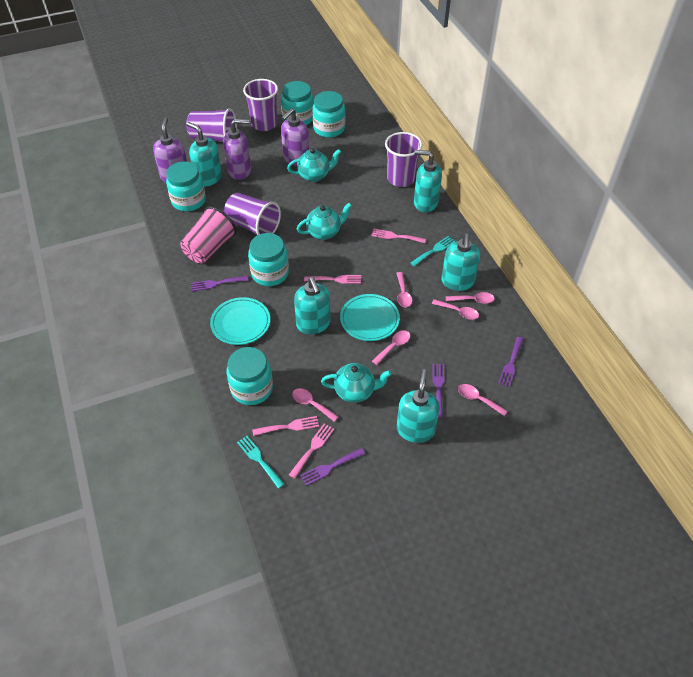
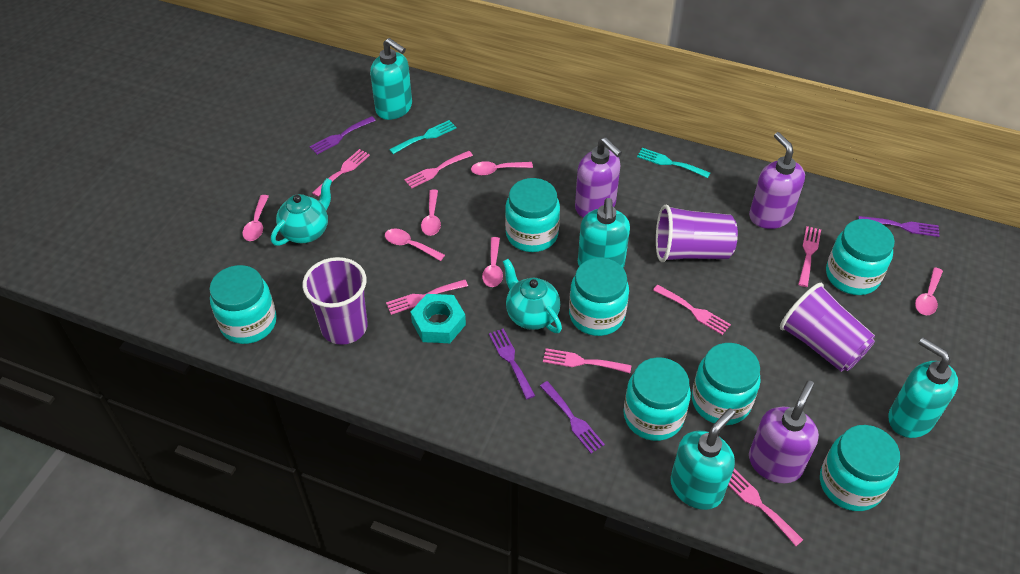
pink cup: 1 -> 0
pink fork: 4 -> 7
purple cup: 4 -> 3
turquoise jar: 5 -> 7
turquoise nut: 0 -> 1
turquoise plate: 2 -> 0
turquoise soap dispenser: 5 -> 4
turquoise teapot: 3 -> 2

